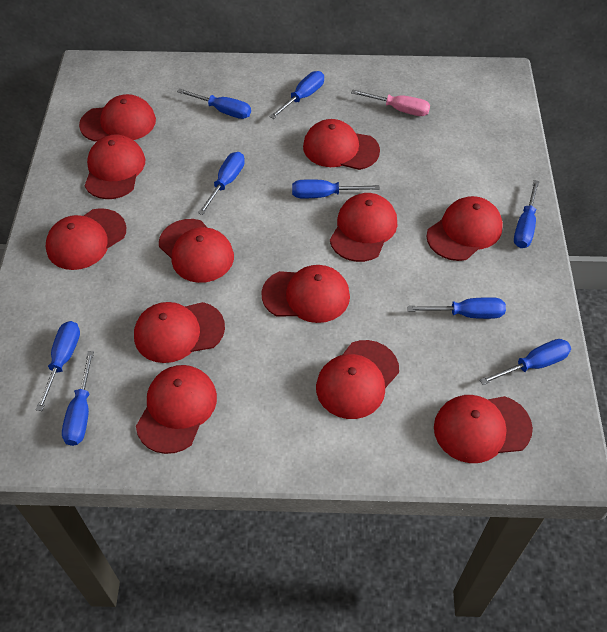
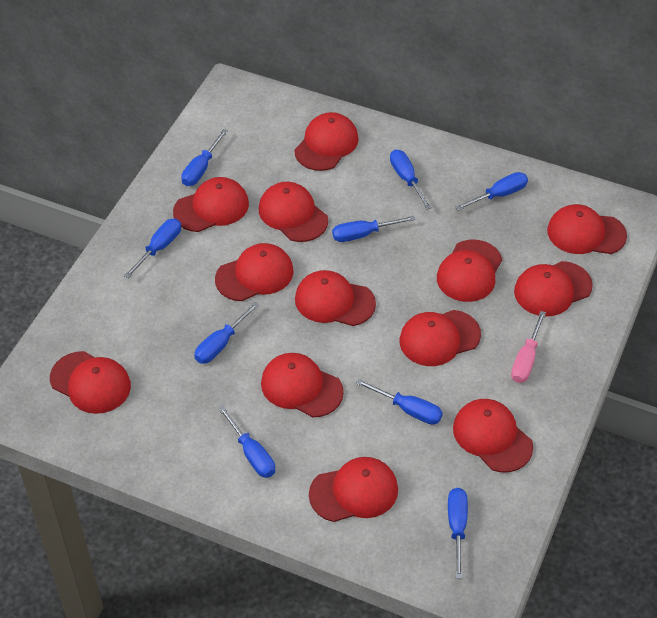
red cap: 12 -> 13

